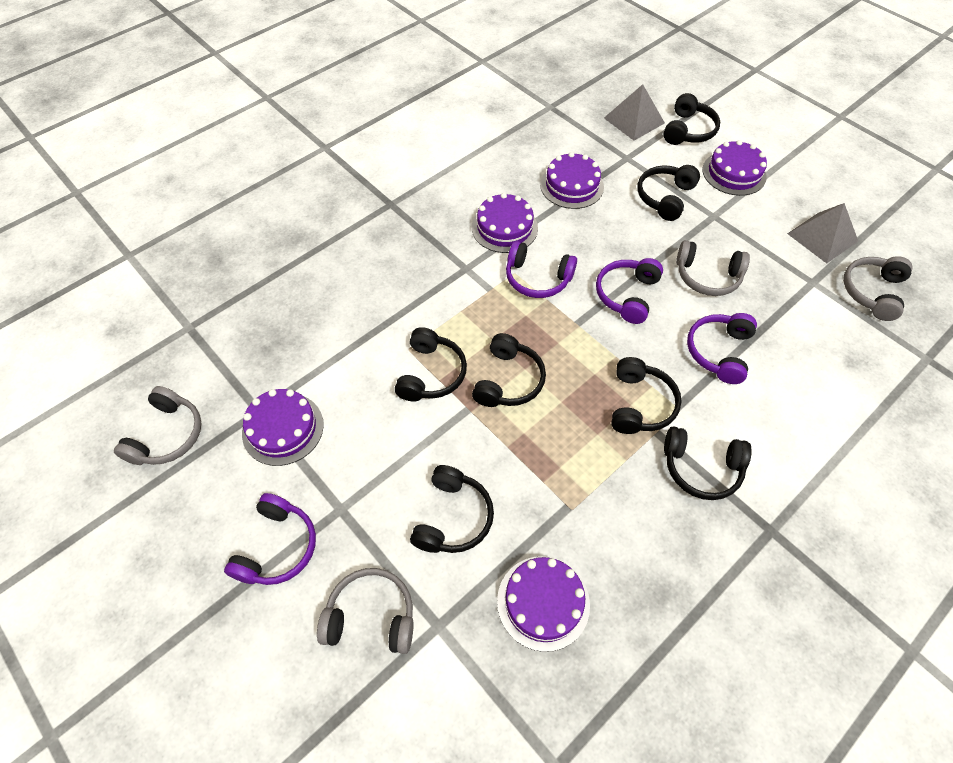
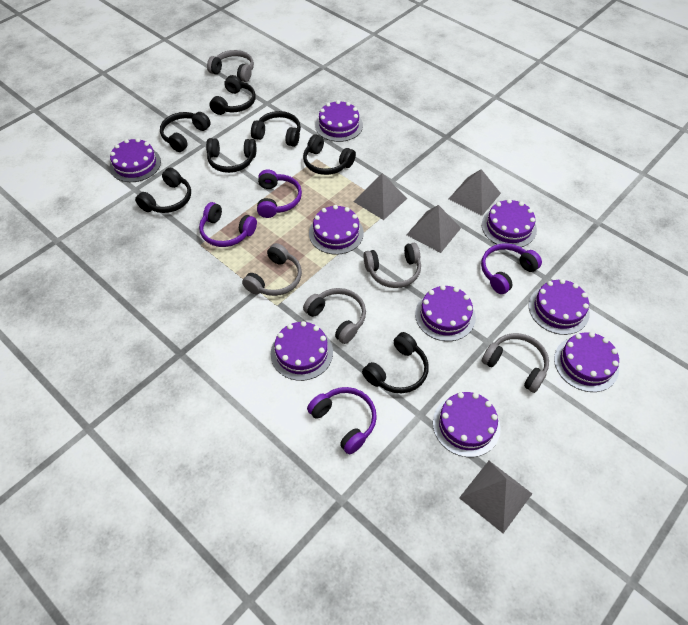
grey headphones: 4 -> 5
grey pyramid: 2 -> 4
purple cake: 5 -> 9

